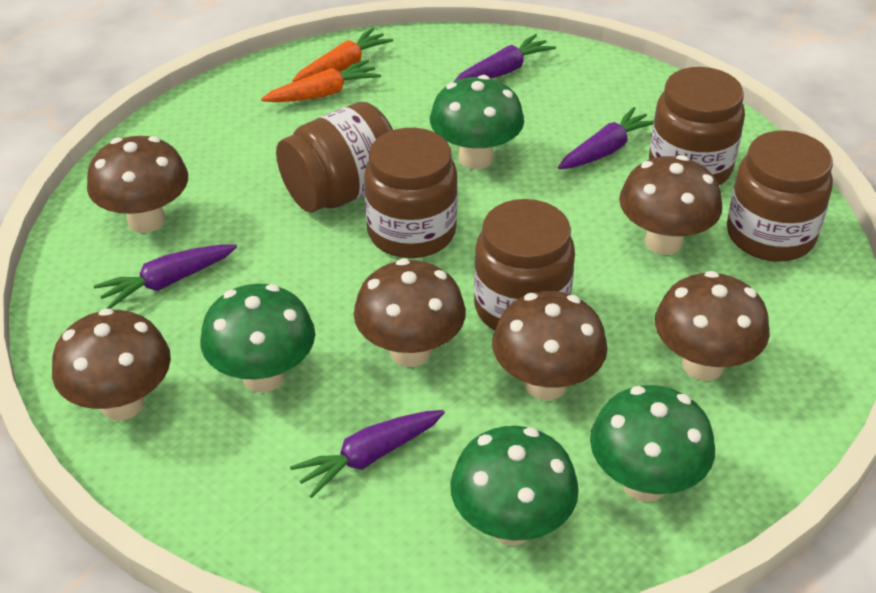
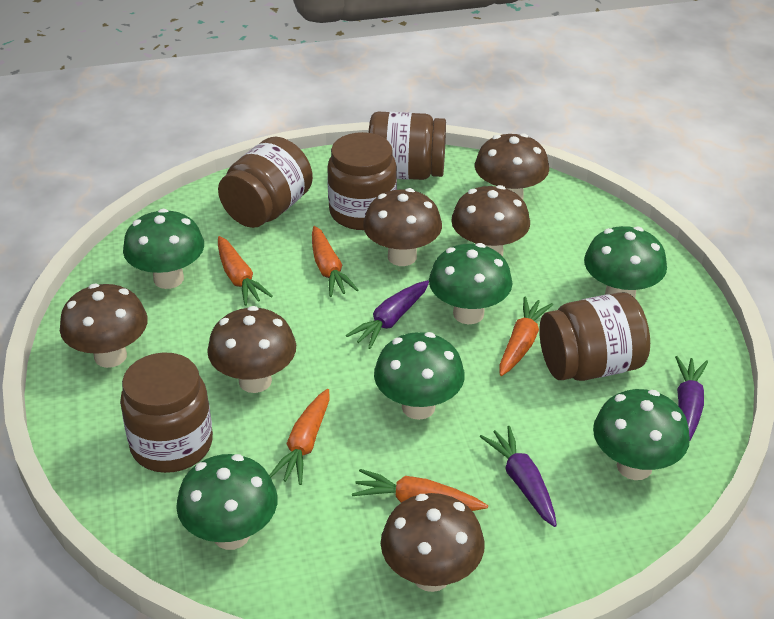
green mushroom: 4 -> 6
orange carrot: 2 -> 5
purple carrot: 4 -> 3

